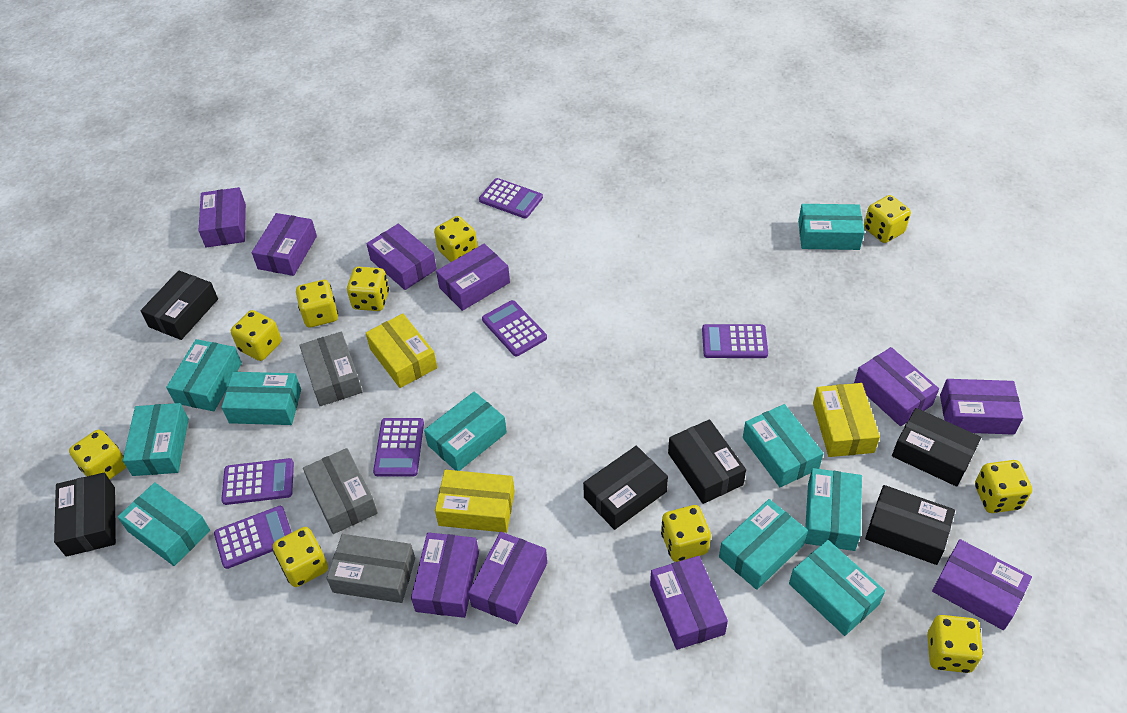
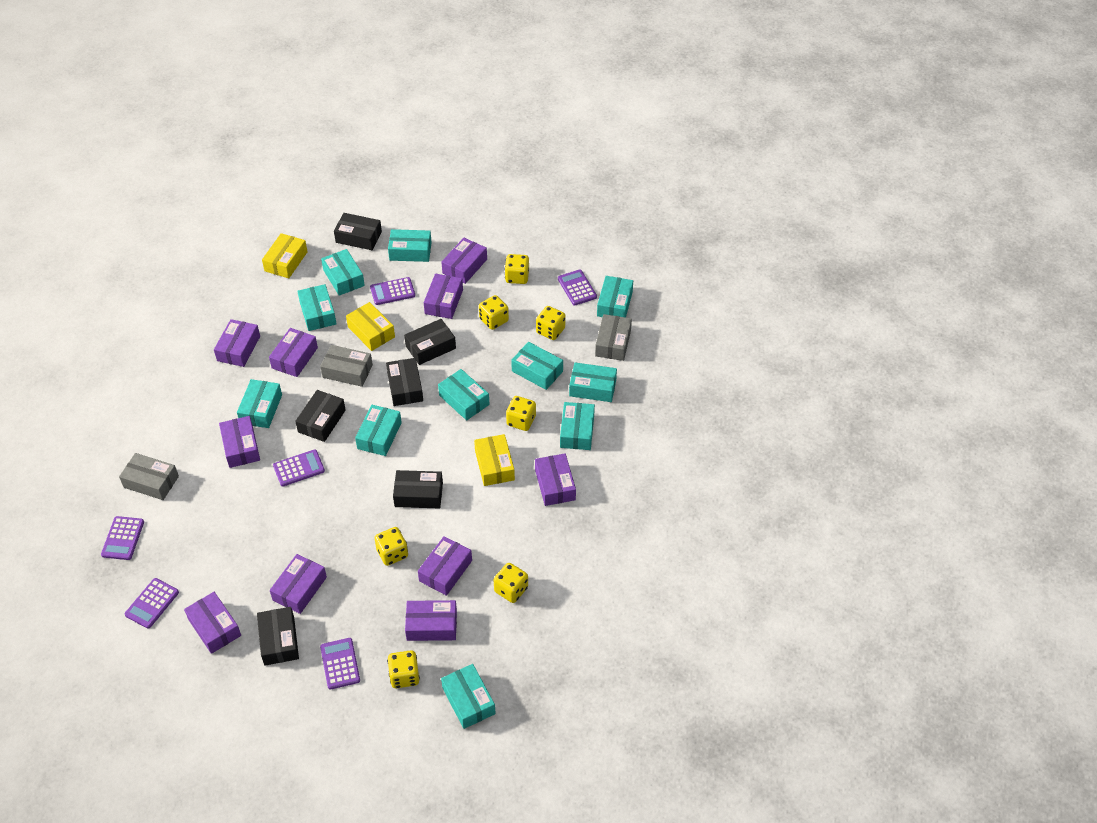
turquoise box: 10 -> 11
yellow dice: 10 -> 7

